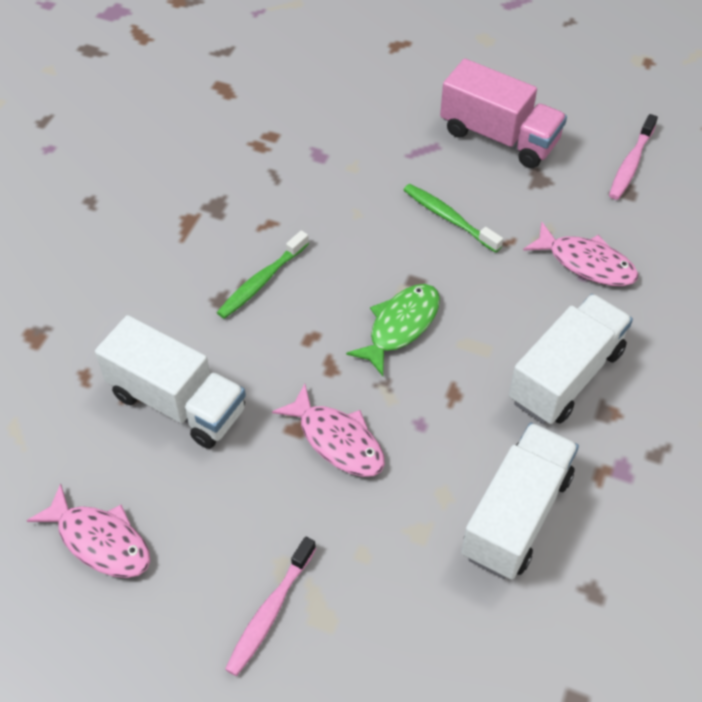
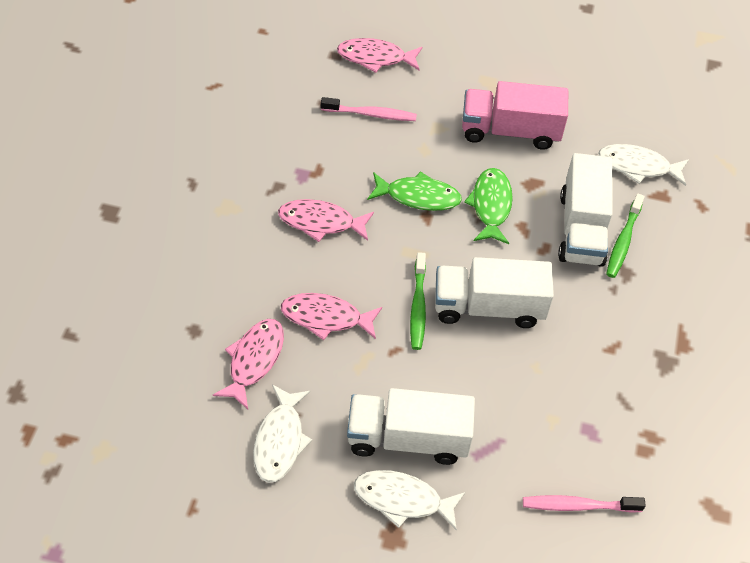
green fish: 1 -> 2
pink fish: 3 -> 4
white fish: 0 -> 3

